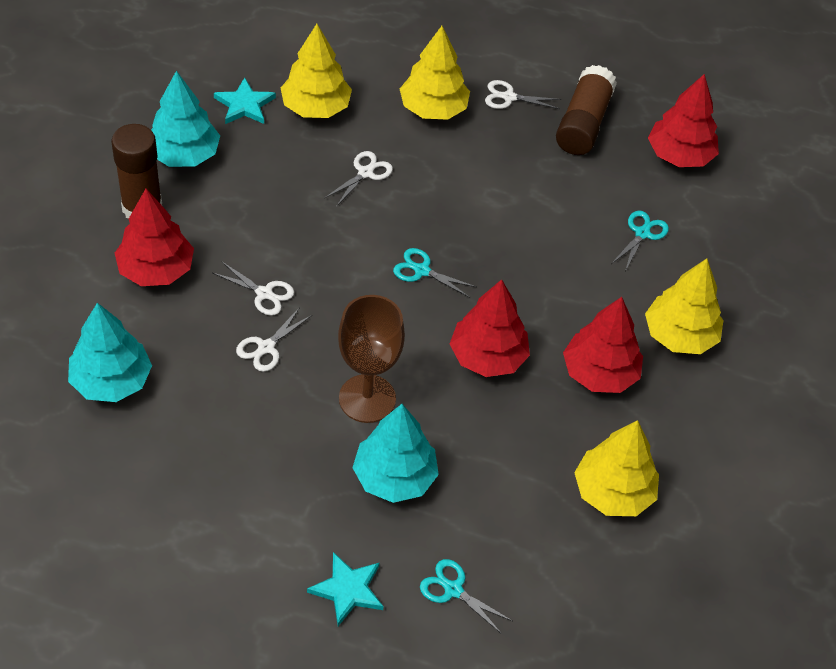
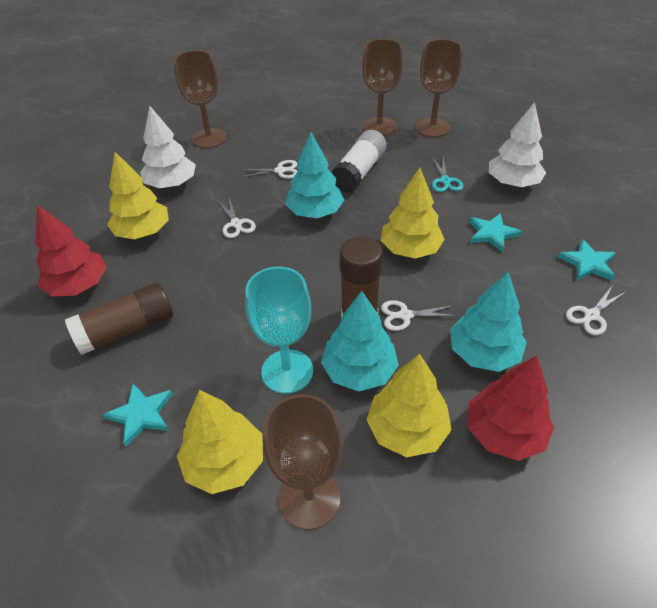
brown goblet: 1 -> 4
red tree: 4 -> 2
turquoise goblet: 0 -> 1
turquoise scissors: 3 -> 1
turquoise star: 2 -> 3
white glue stick: 0 -> 1
white tree: 0 -> 2

